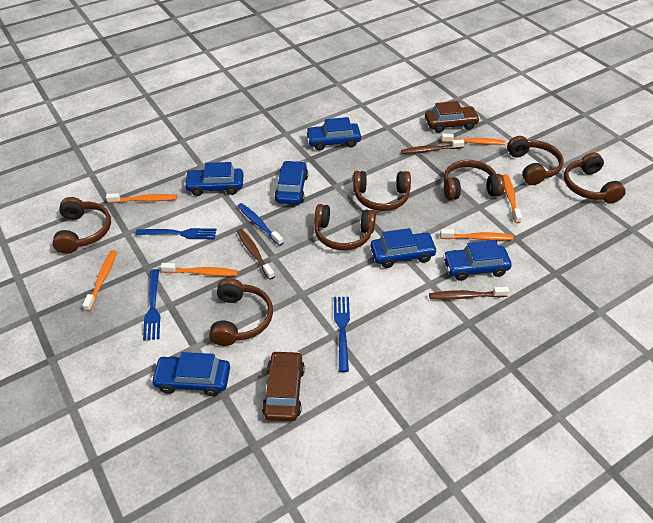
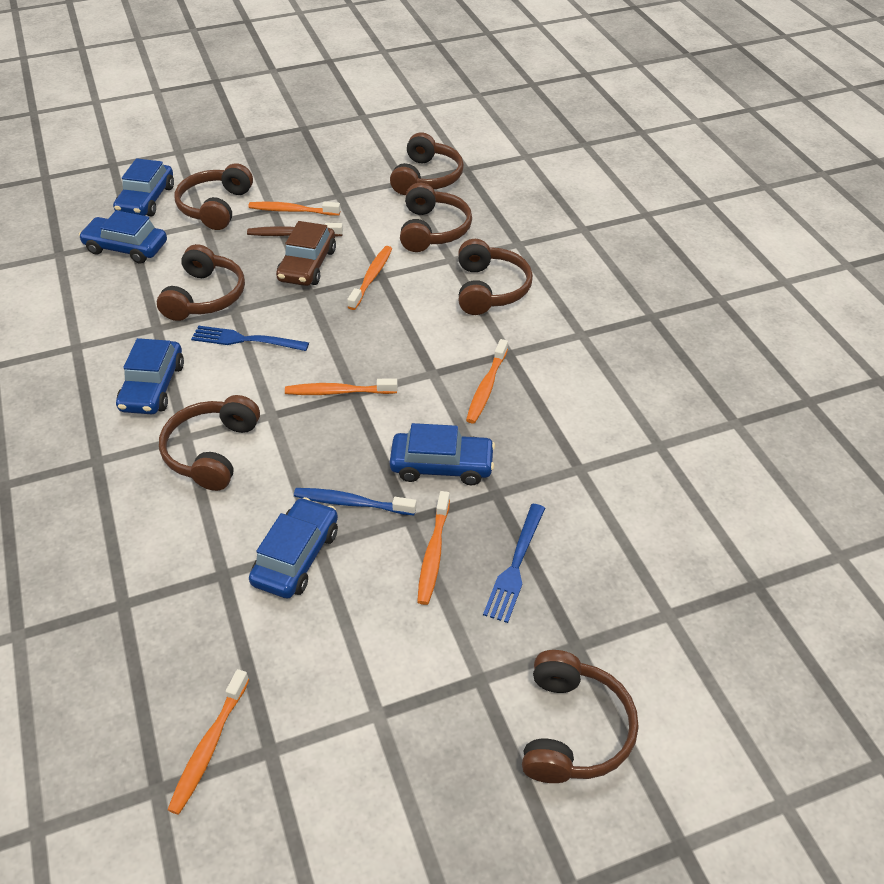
blue car: 6 -> 5
blue fork: 3 -> 2
brown car: 2 -> 1
brown toothbrush: 3 -> 1

